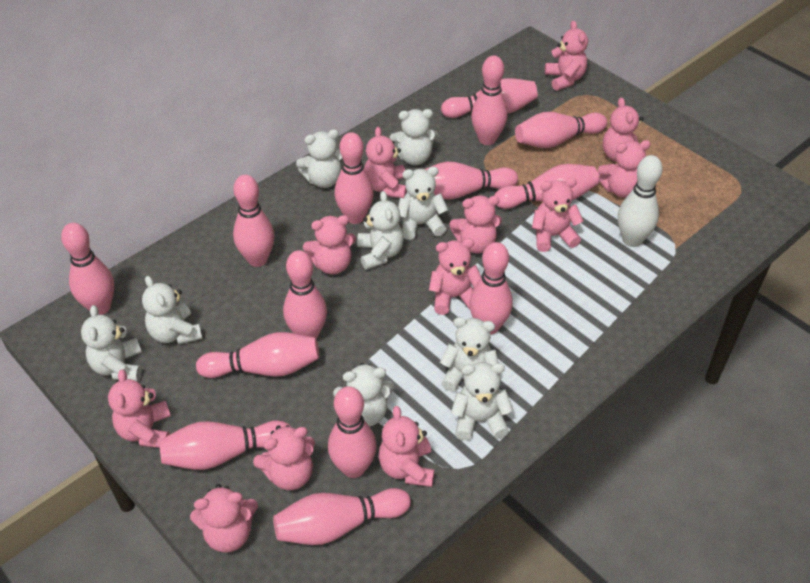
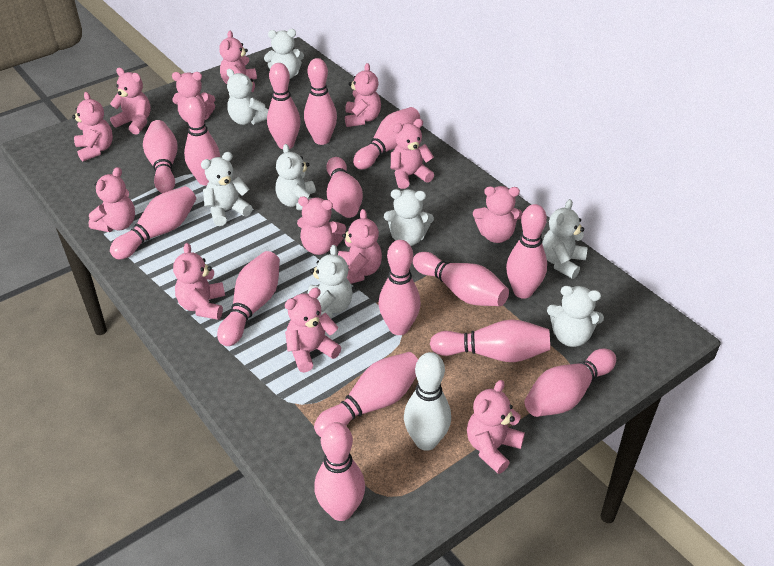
pink bowling pin: 14 -> 15
pink teddy bear: 12 -> 13
white teddy bear: 9 -> 8

